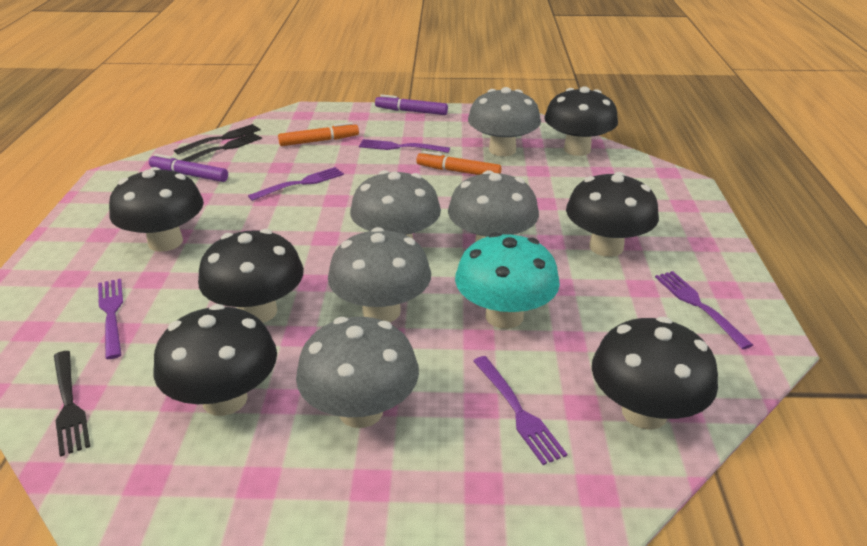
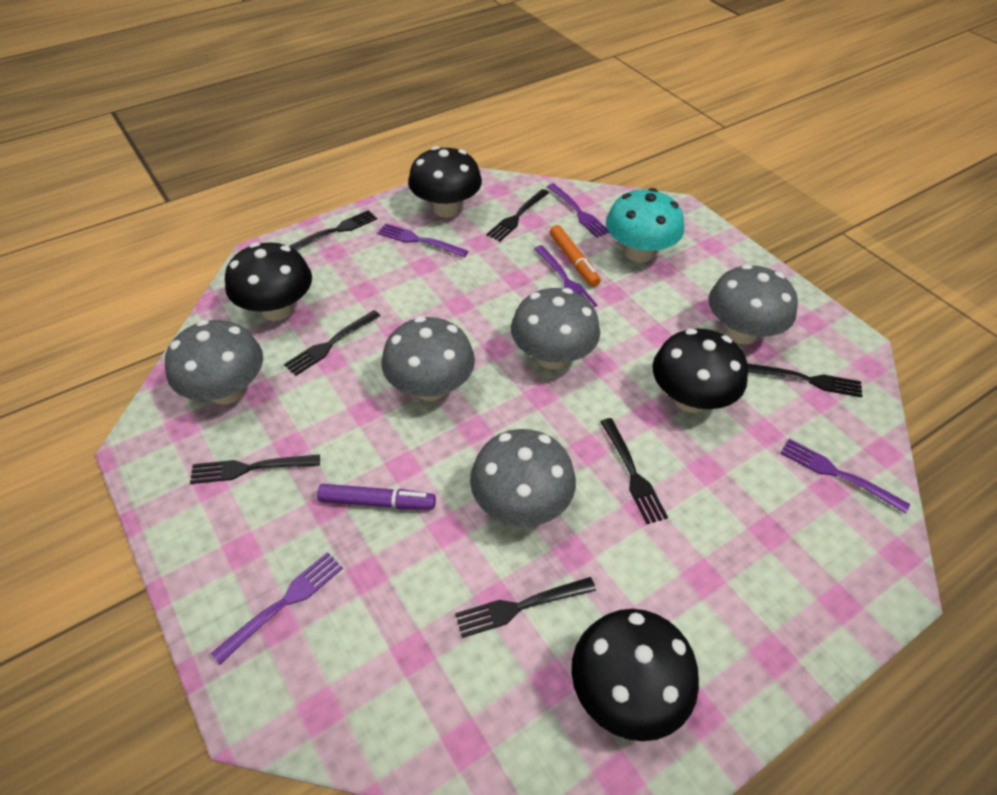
black fork: 3 -> 7
black mushroom: 6 -> 4
orange marker: 2 -> 1
purple marker: 2 -> 1

